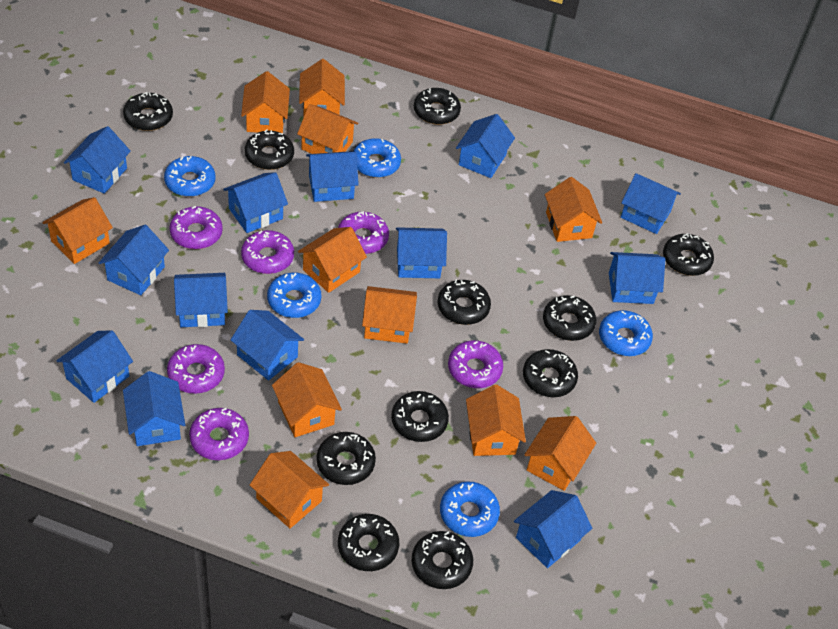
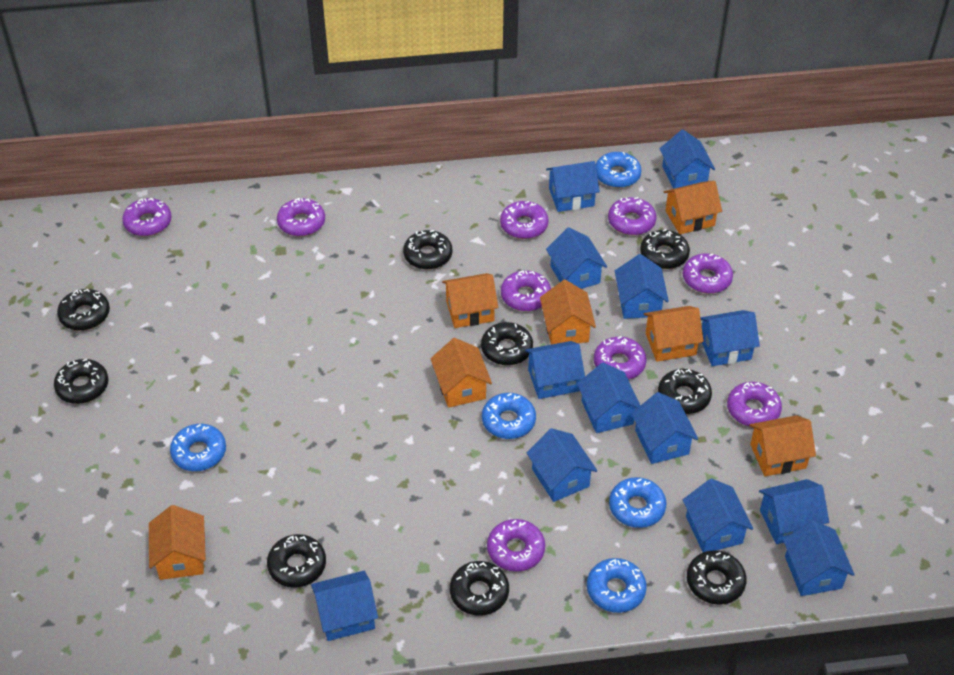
black donut: 11 -> 9
orange house: 11 -> 7
purple donut: 6 -> 9

